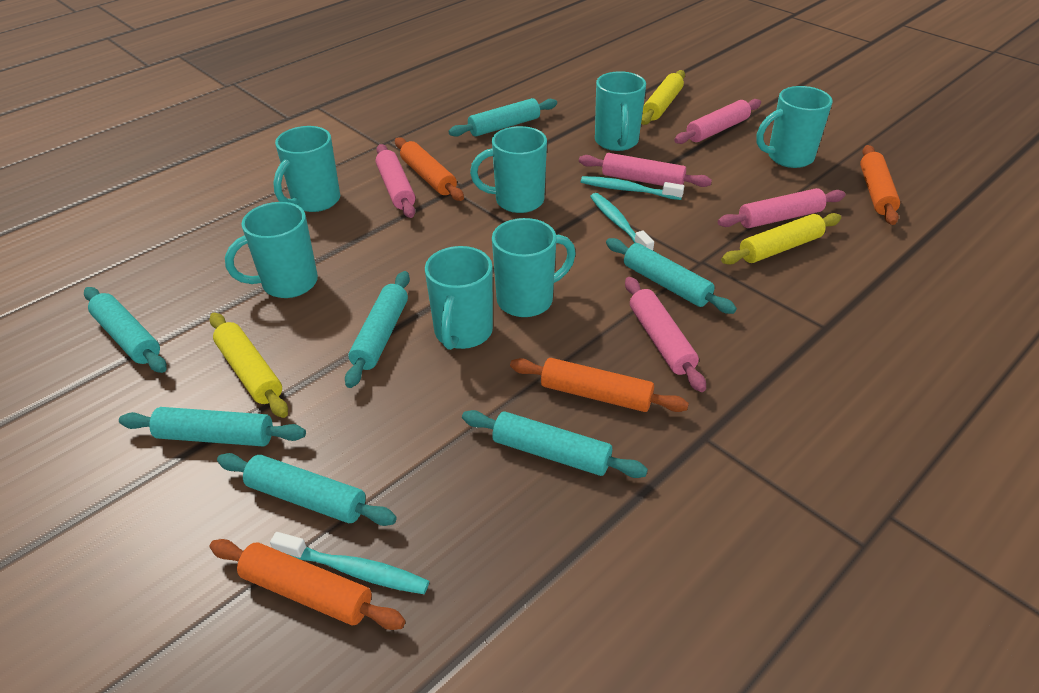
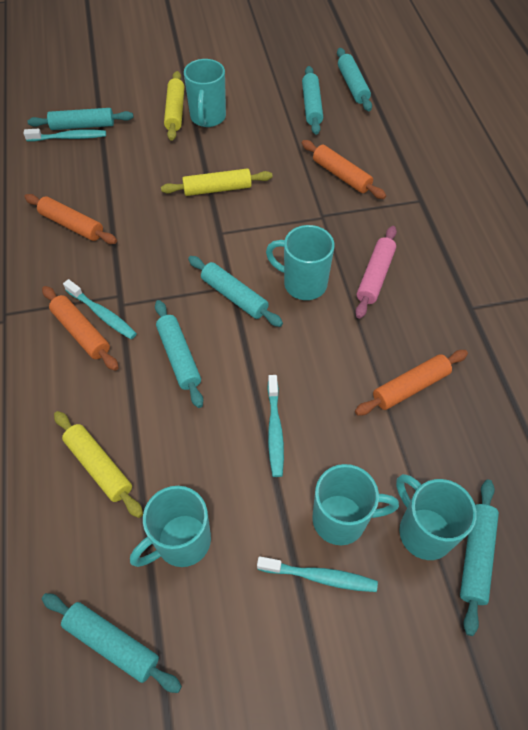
pink rolling pin: 5 -> 1
turquoise mug: 7 -> 5
turquoise toothbrush: 3 -> 4

